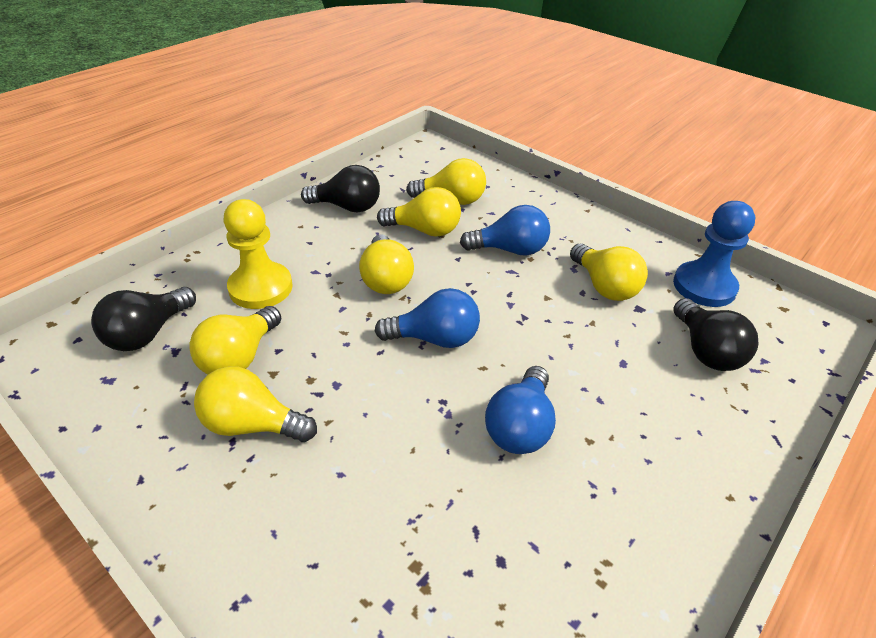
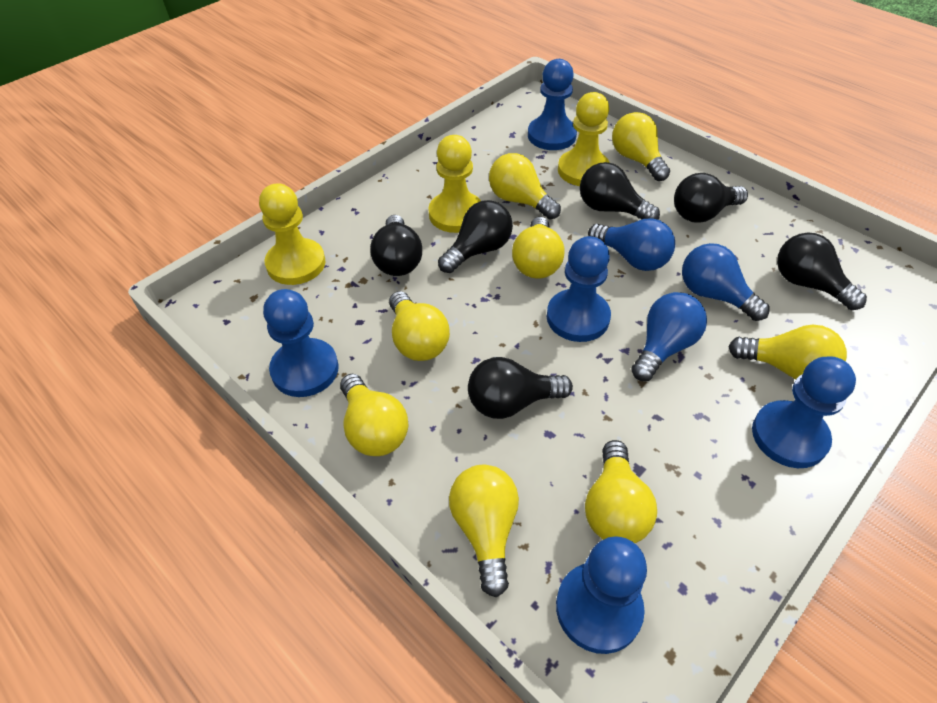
black light bulb: 3 -> 6
blue pawn: 1 -> 5
yellow light bulb: 6 -> 8
yellow pawn: 1 -> 3

